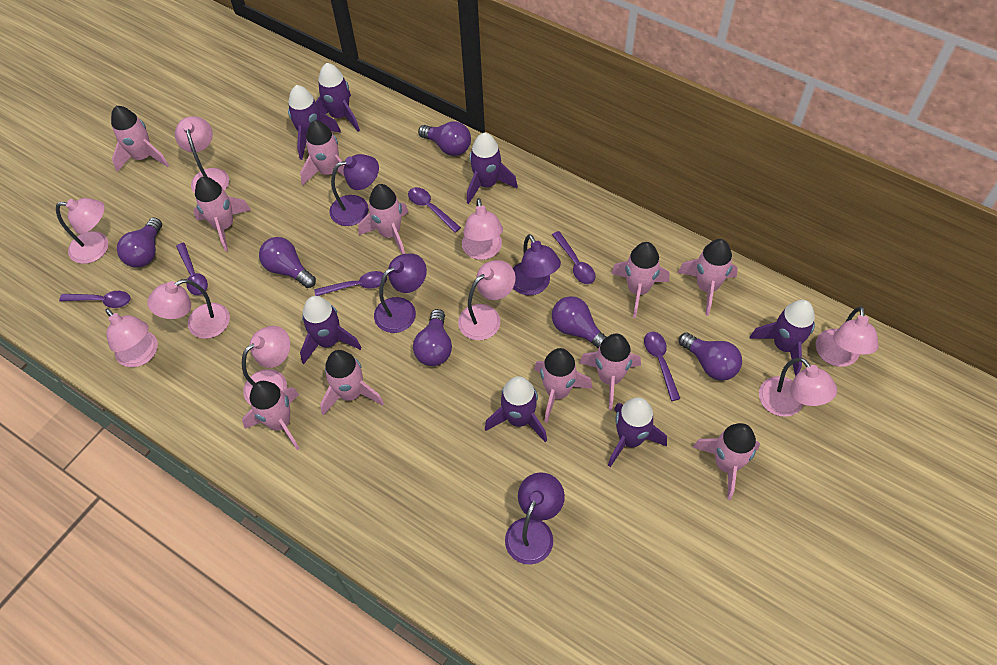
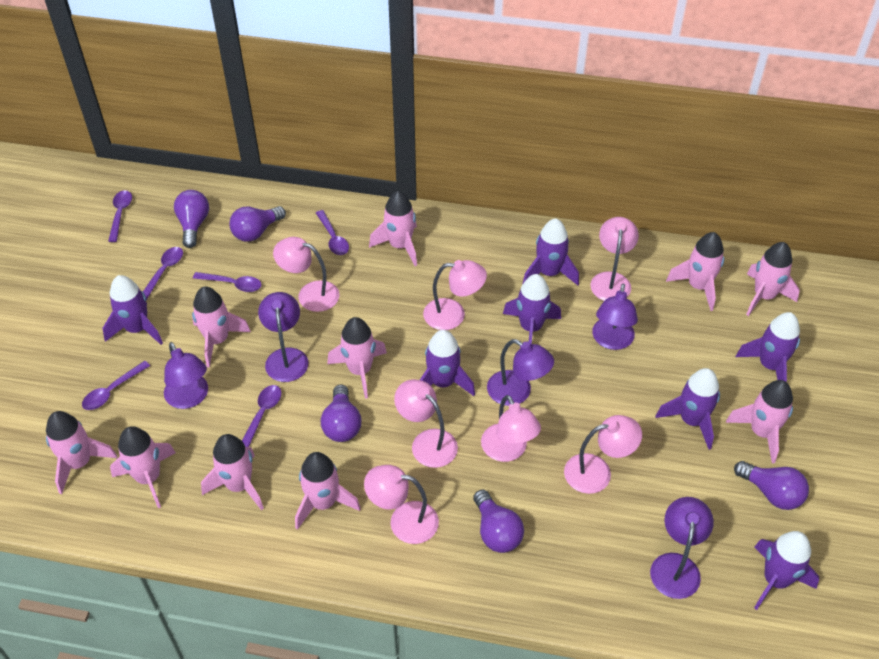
pink lamp: 9 -> 7
pink rocket: 11 -> 10
purple lamp: 4 -> 5
purple light bulb: 6 -> 5

